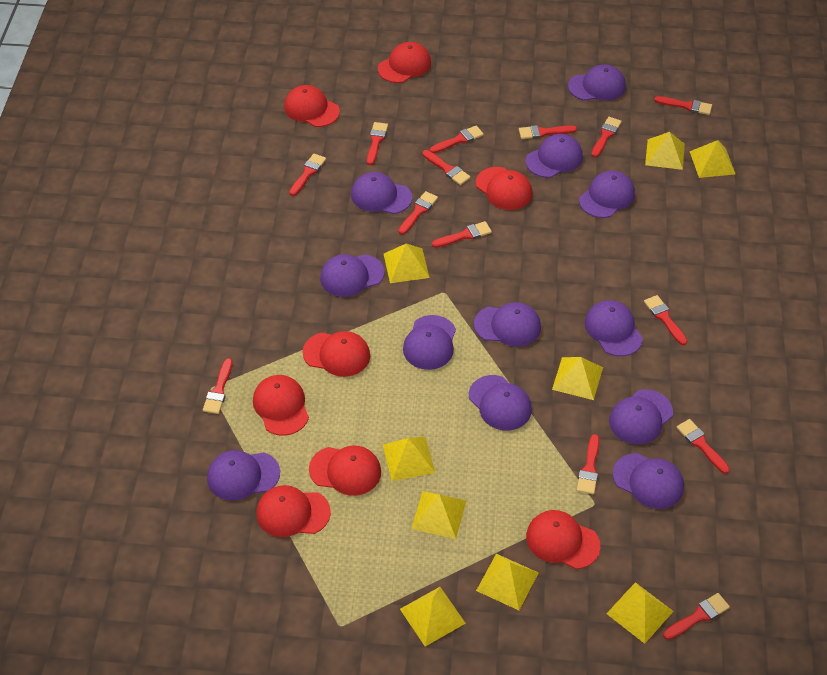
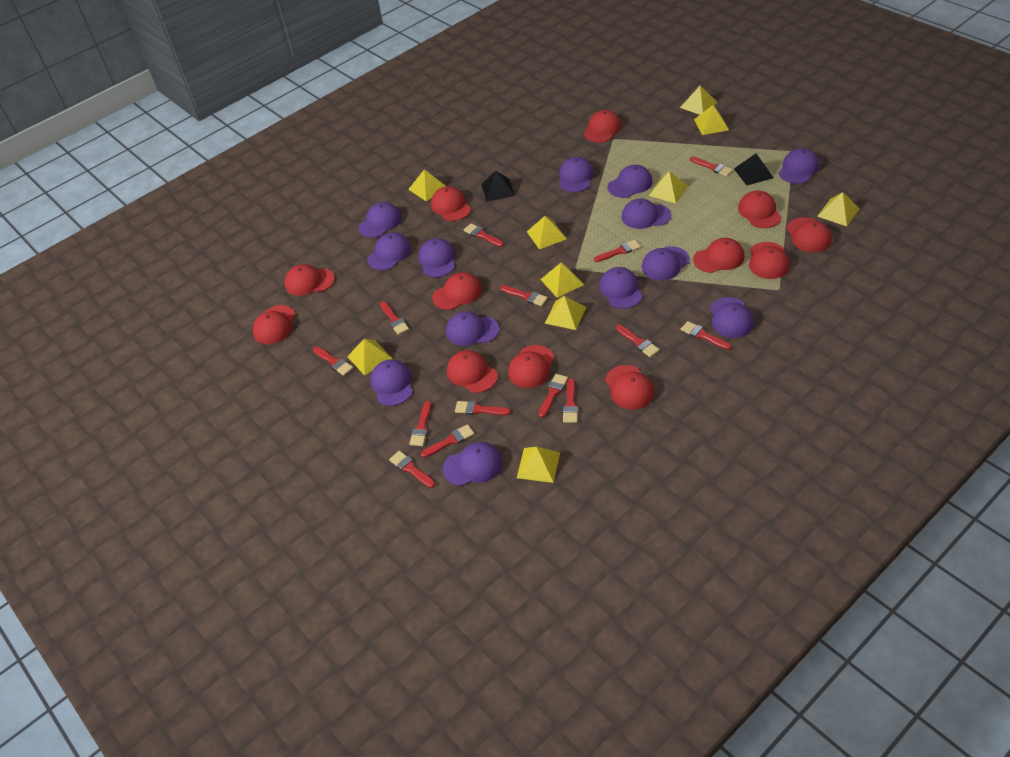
black pyramid: 0 -> 2
purple cap: 12 -> 13
red cap: 8 -> 12
yellow pyramid: 9 -> 10

